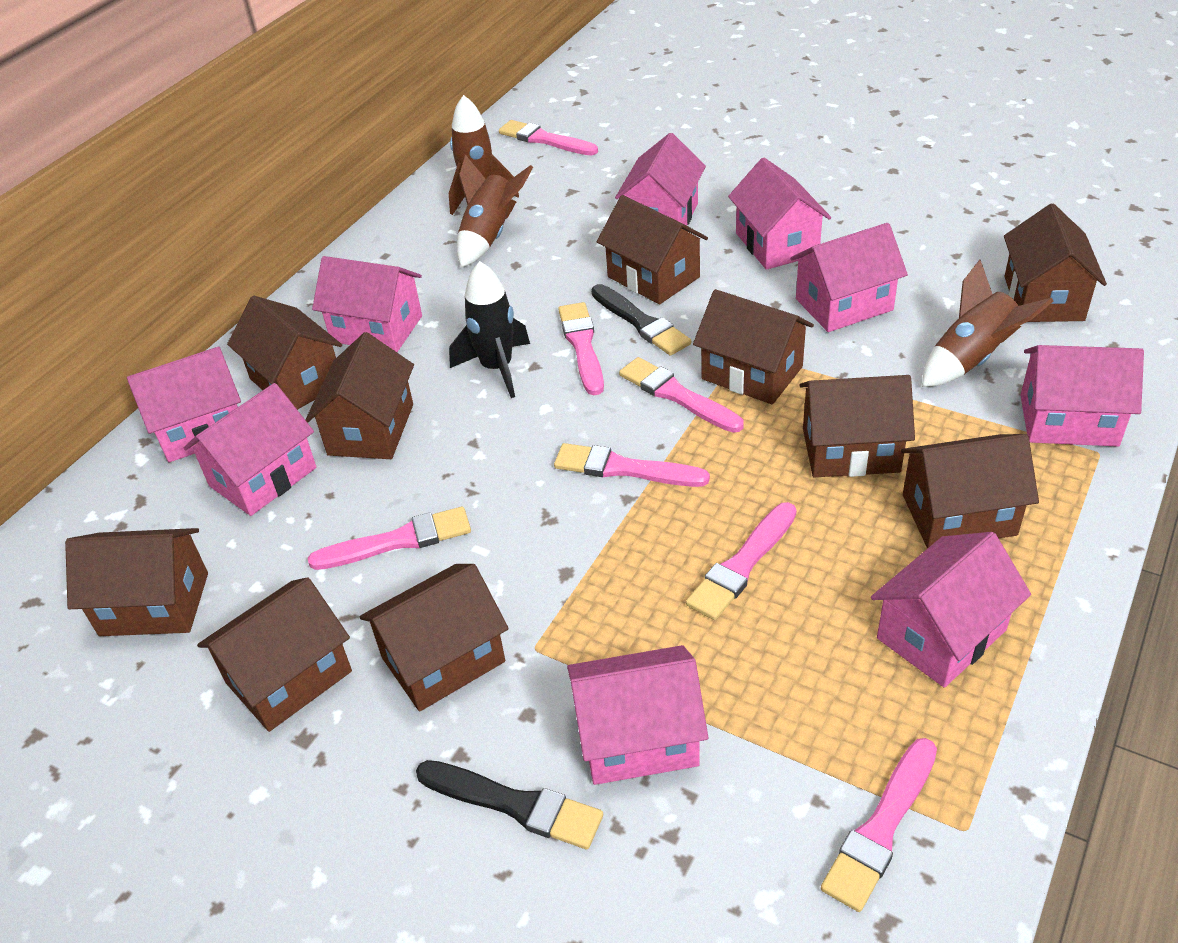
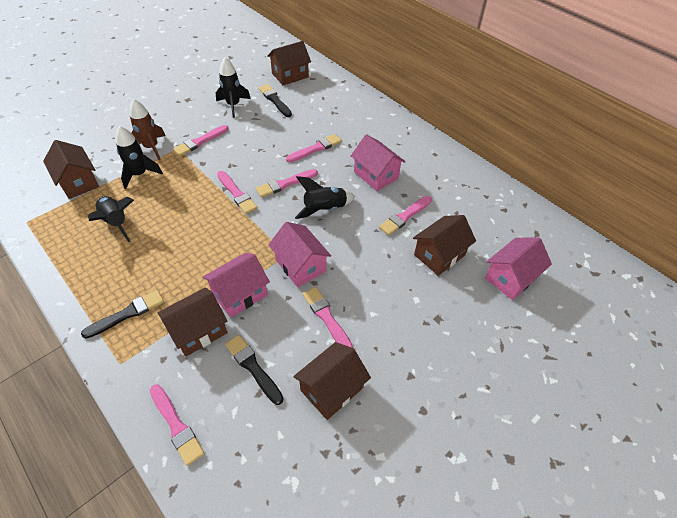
black brush: 2 -> 3
black rocket: 1 -> 4
brown house: 10 -> 5
brown rocket: 3 -> 1
pink house: 9 -> 4

